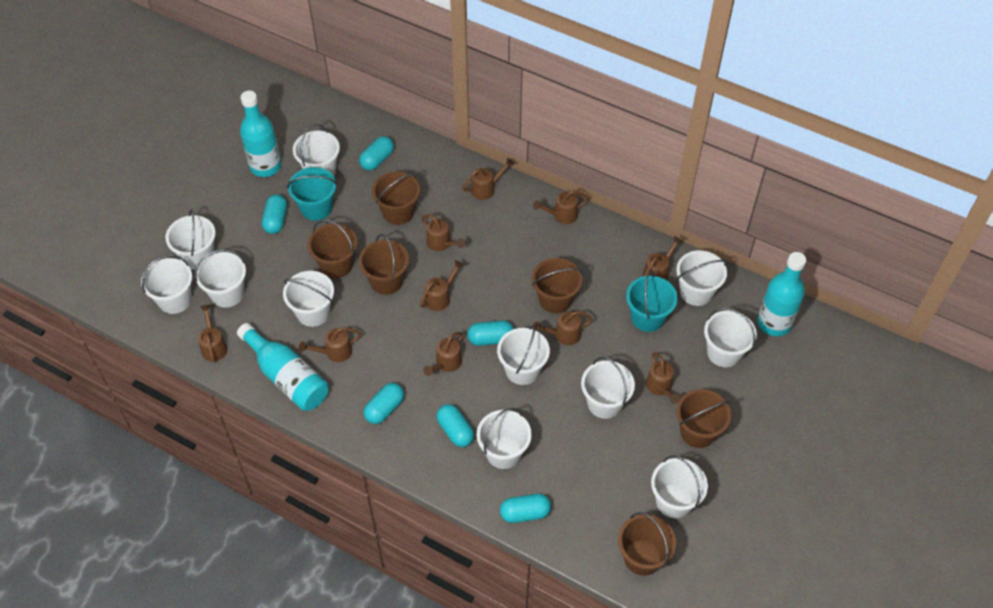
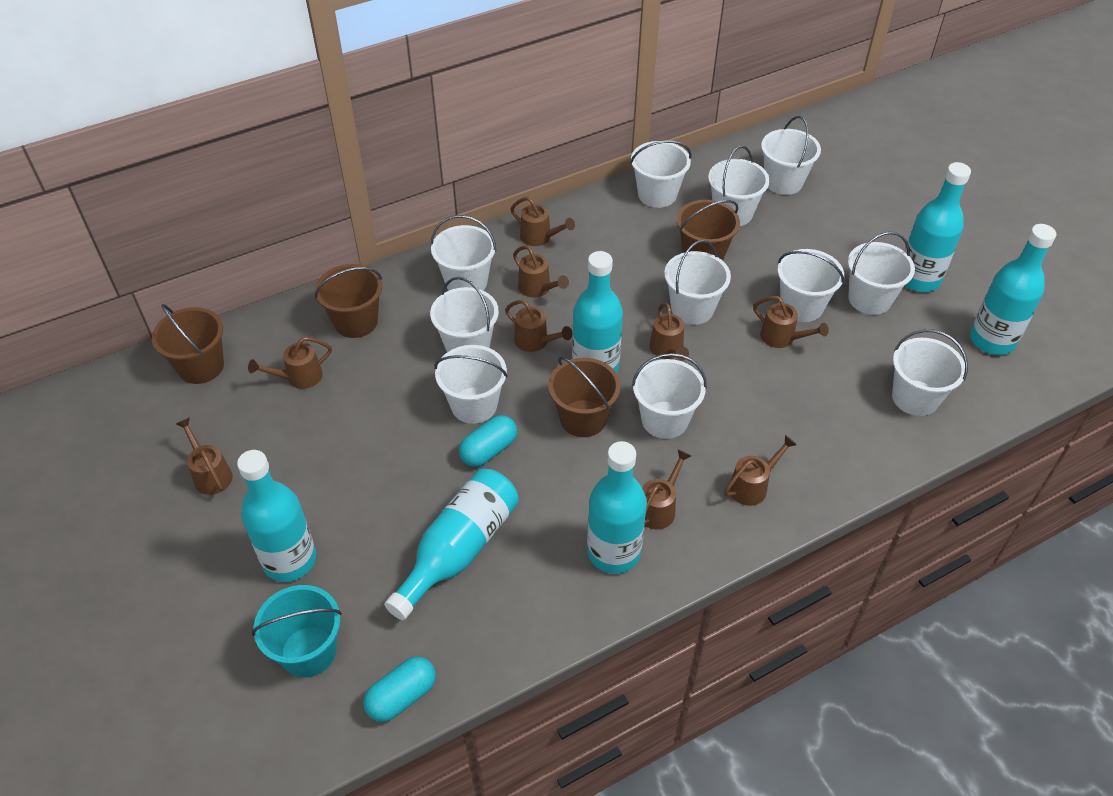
brown bucket: 6 -> 4
brown watering can: 10 -> 9
turquoise bottle: 3 -> 6
turquoise bucket: 2 -> 1
turquoise capsule: 6 -> 2

